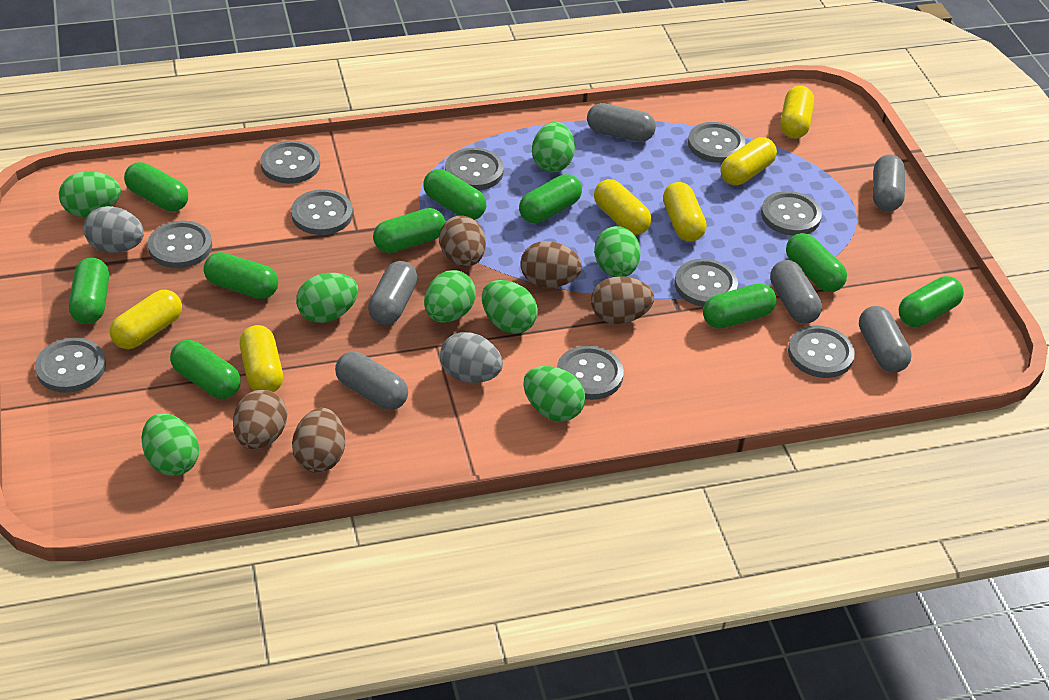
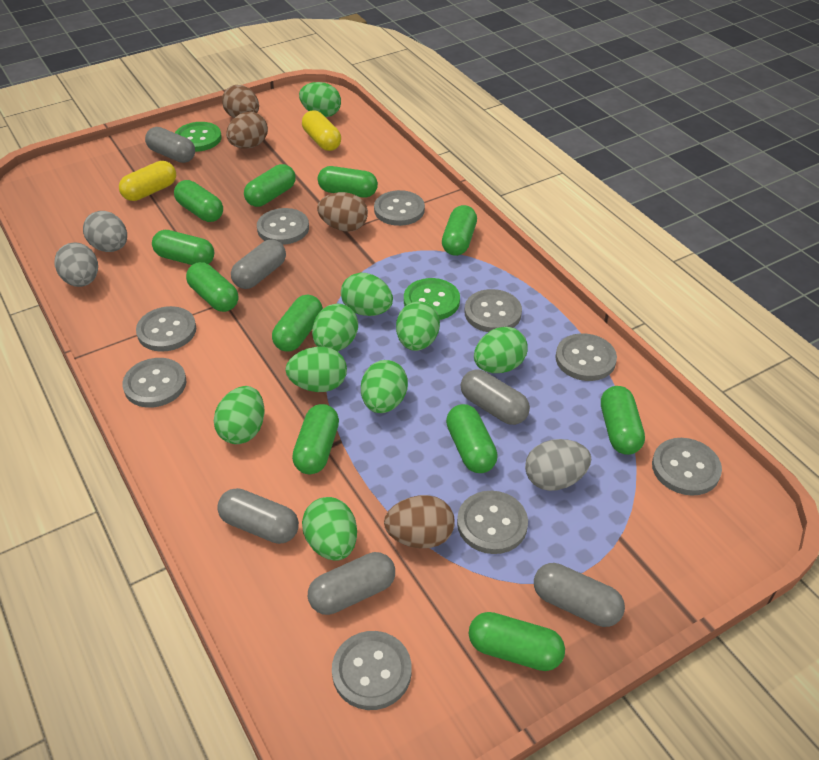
brown egg: 5 -> 4
green button: 0 -> 2
green capsule: 10 -> 11
green egg: 8 -> 9
grey button: 10 -> 9
grey egg: 2 -> 3
yellow capsule: 6 -> 2

